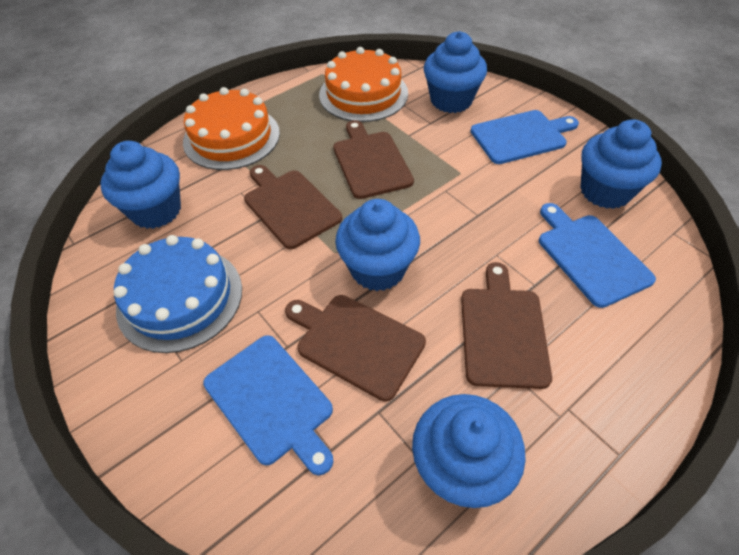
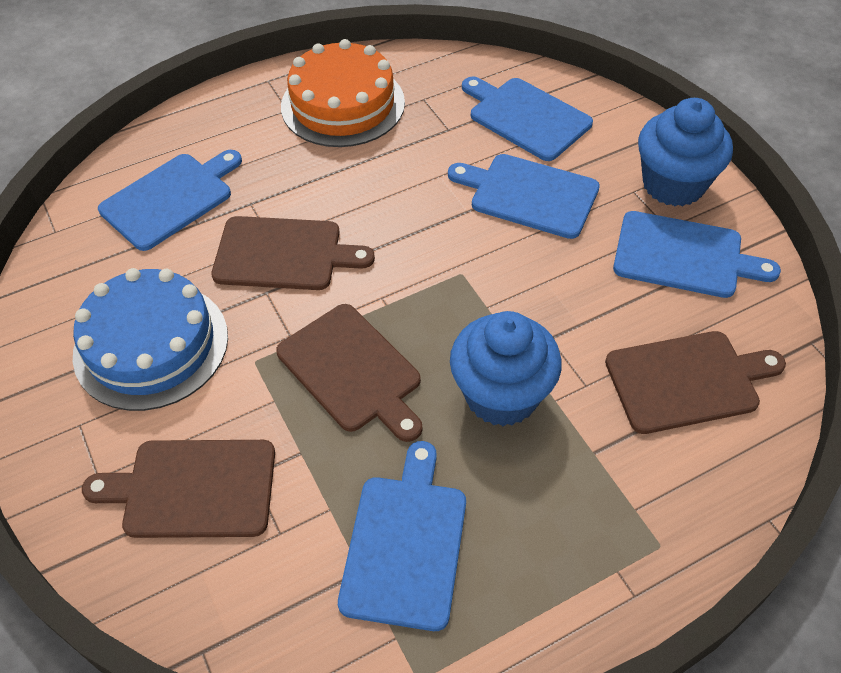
blue cupcake: 5 -> 2
blue cutting board: 3 -> 5
orange cake: 2 -> 1

